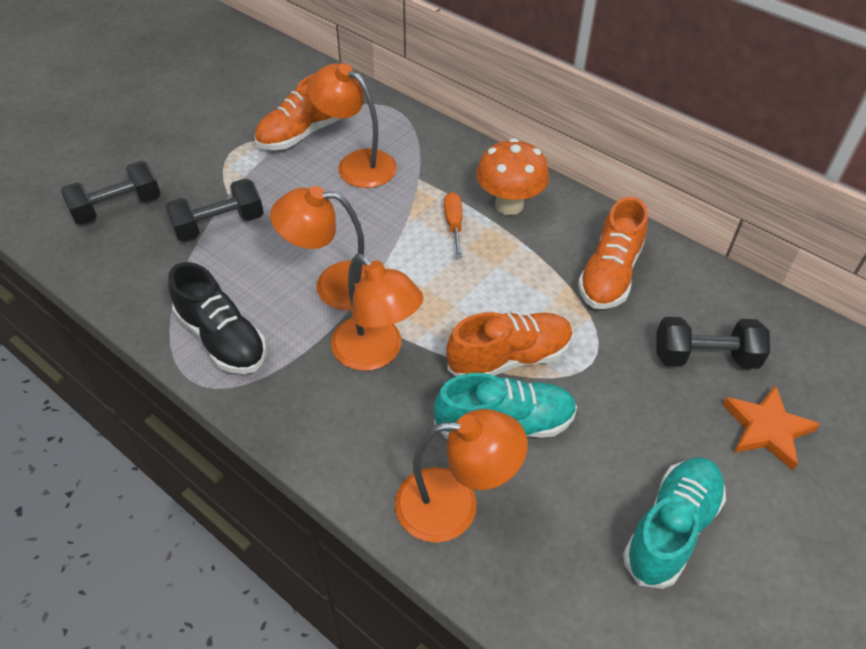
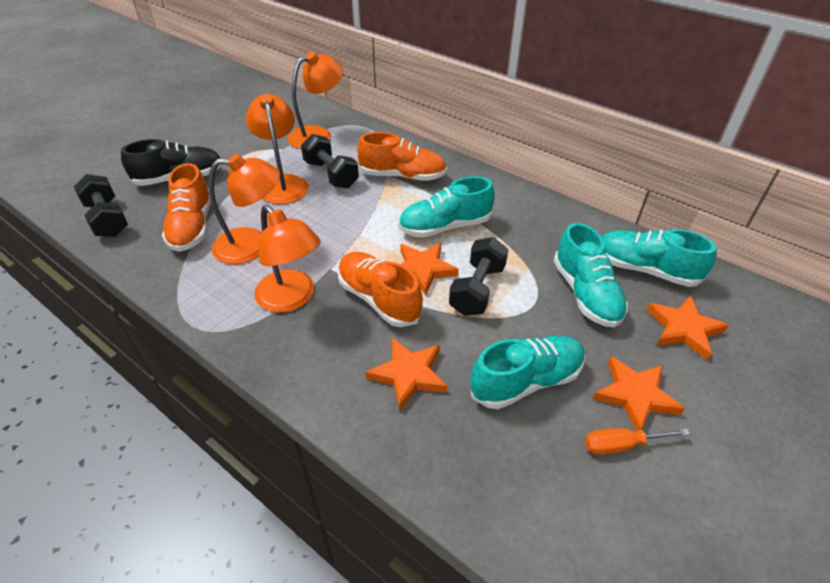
orange mushroom: 1 -> 0
orange star: 1 -> 4
turquoise shoe: 2 -> 4

